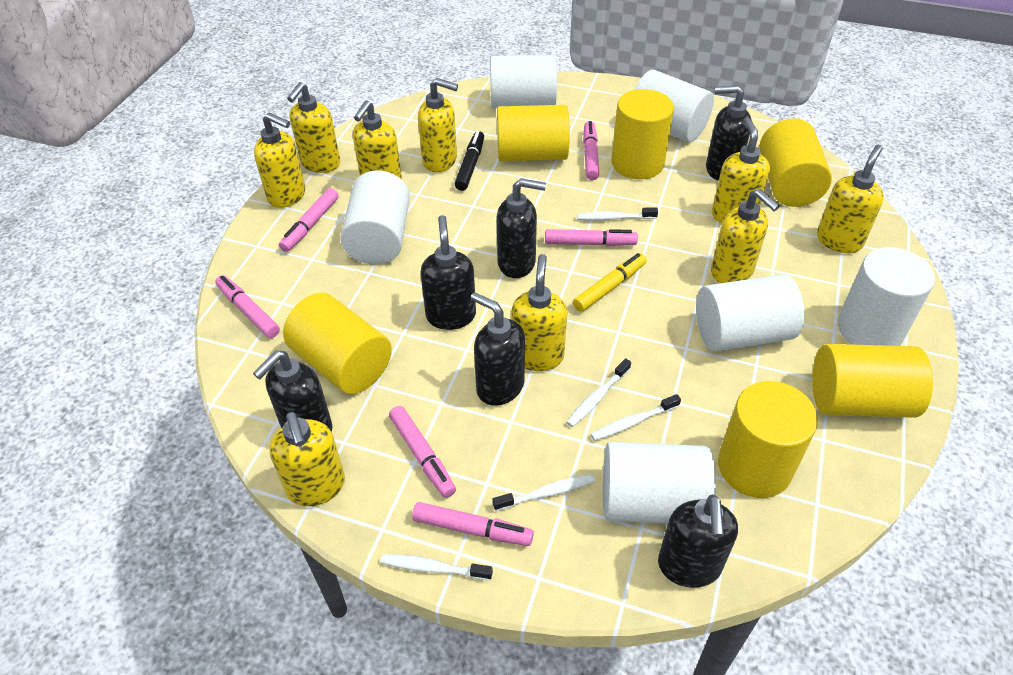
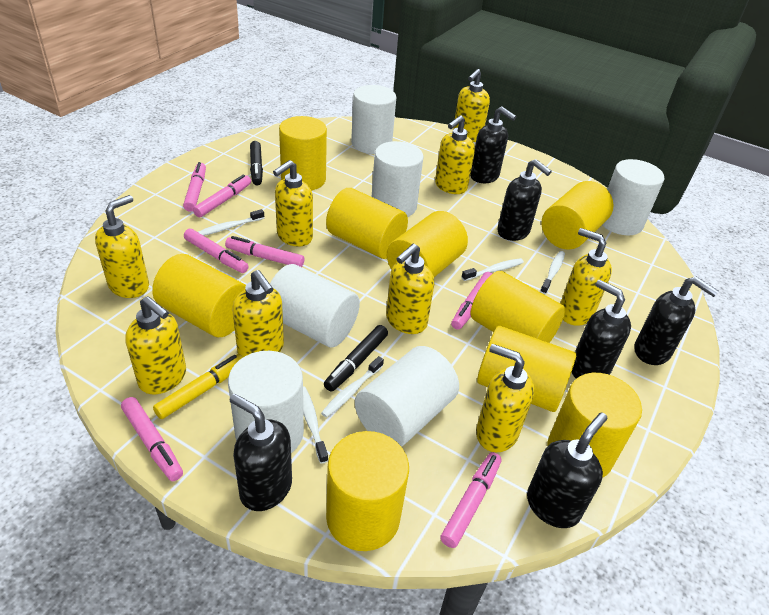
black marker: 1 -> 2
pink marker: 6 -> 7
yellow cylinder: 6 -> 9

